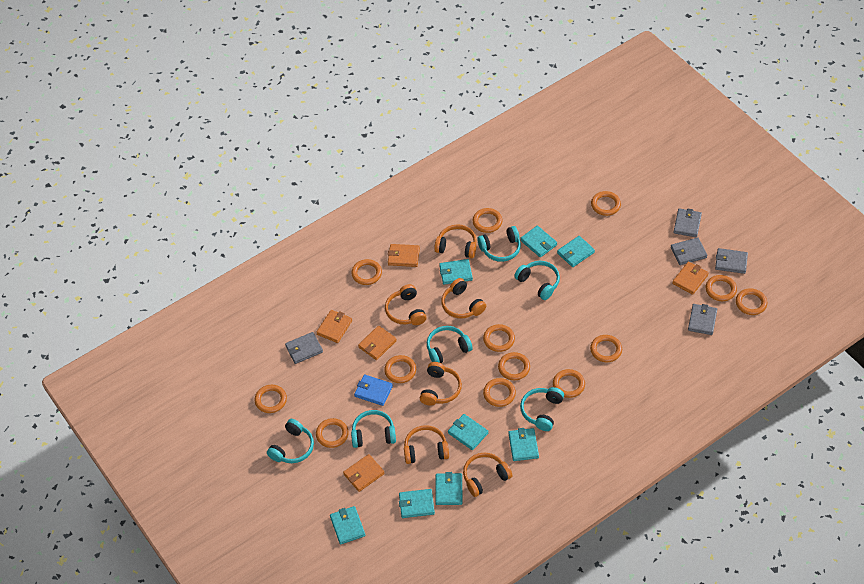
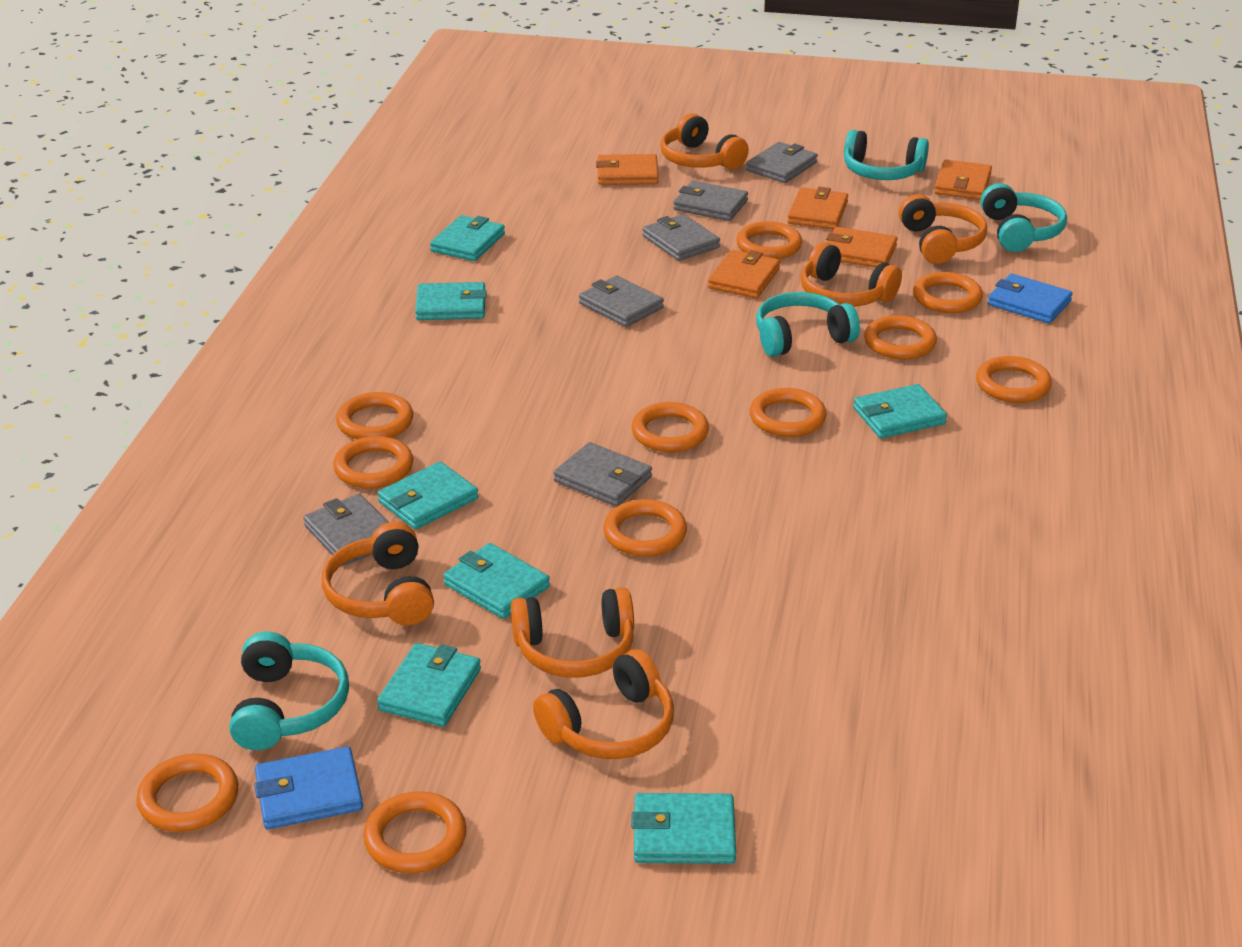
blue wallet: 1 -> 2
grey wallet: 5 -> 6
orange ring: 13 -> 11
turquoise headphones: 6 -> 4
turquoise wallet: 8 -> 7

